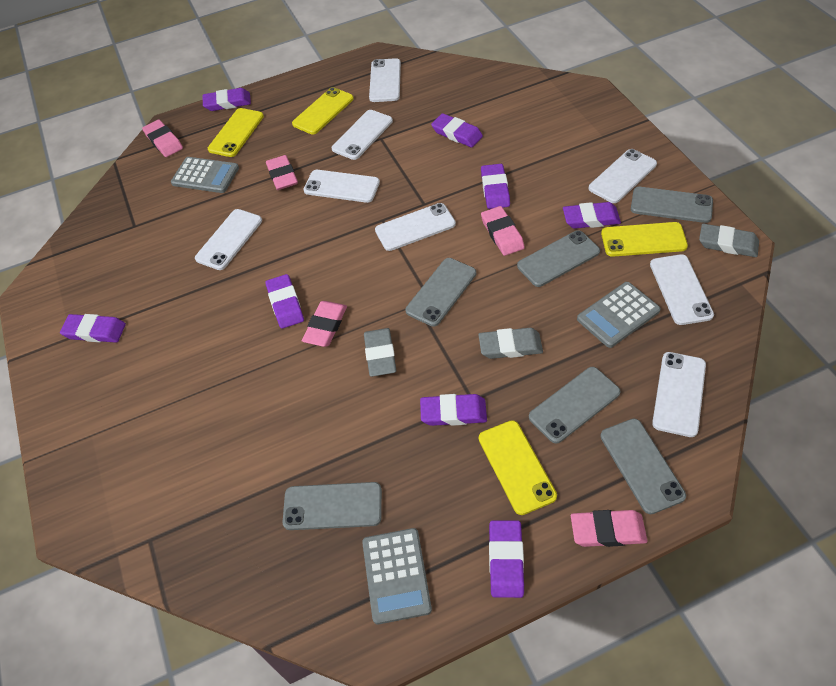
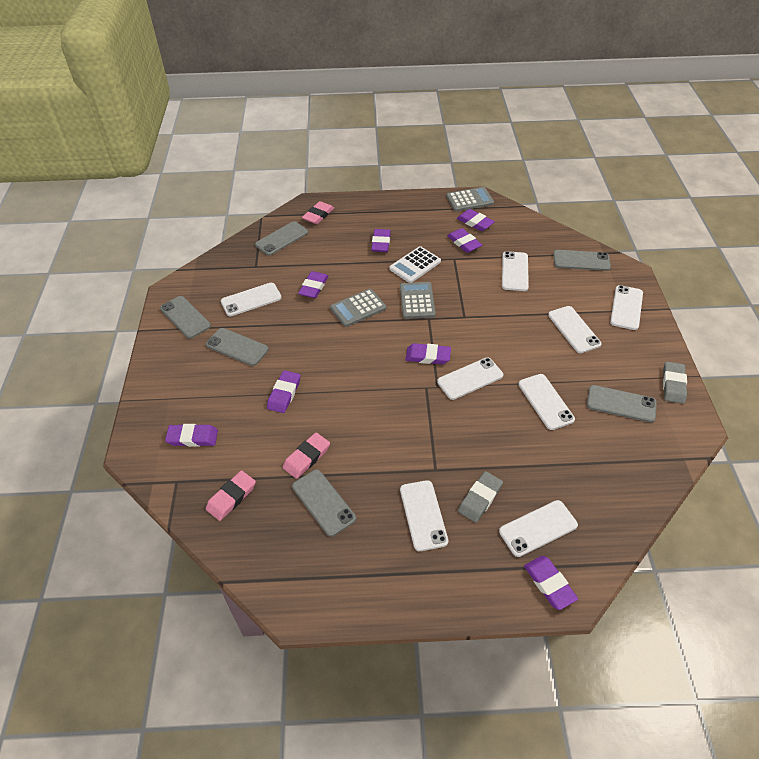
grey eraser: 3 -> 2
pink eraser: 5 -> 3
white calculator: 0 -> 1
yellow phone: 4 -> 0

